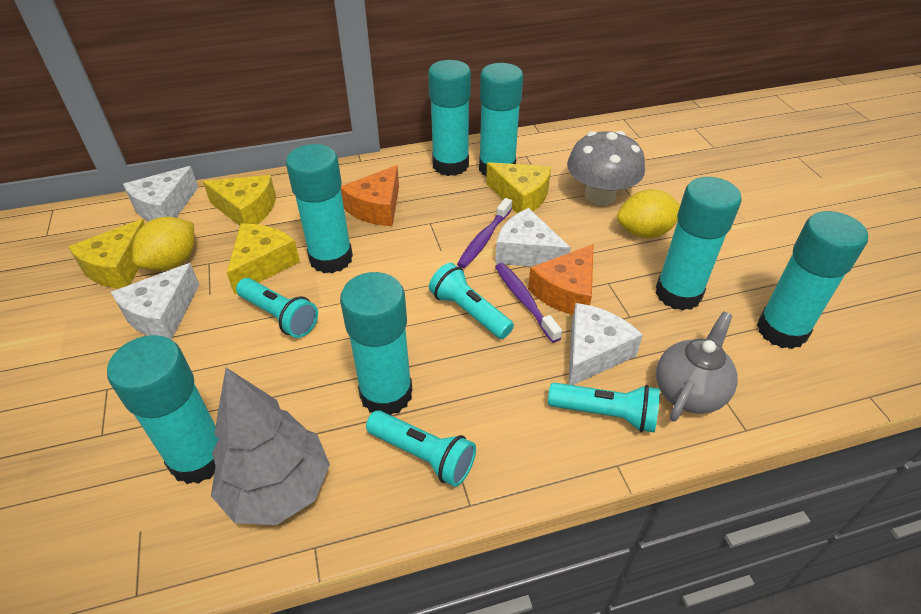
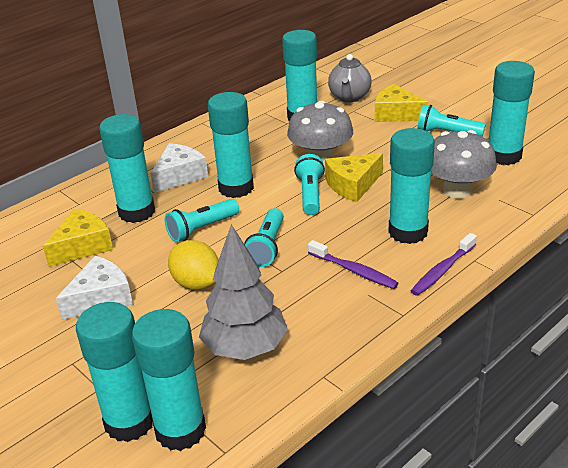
grey mushroom: 1 -> 2
orange cheese: 2 -> 0
white cheese: 4 -> 2
yellow cheese: 4 -> 3
yellow lemon: 2 -> 1

